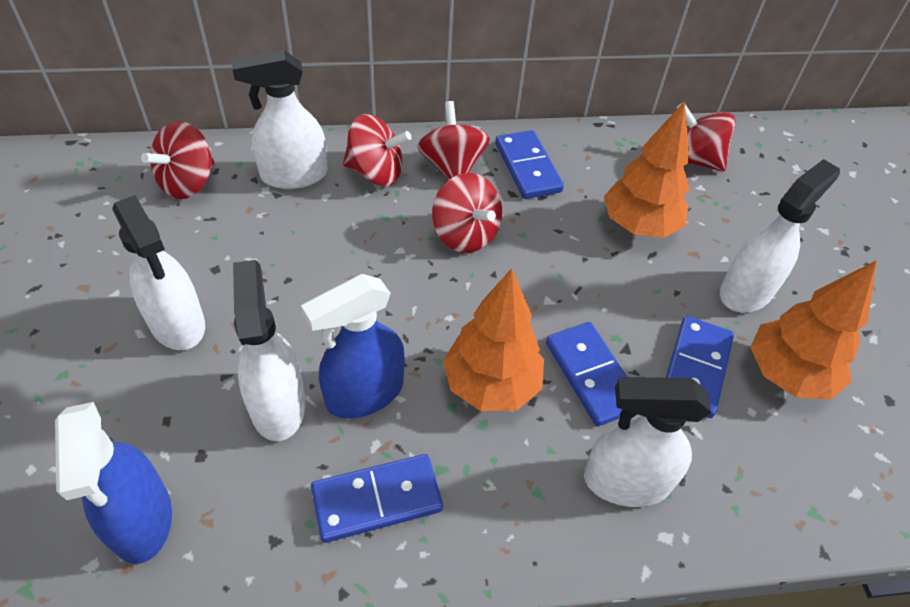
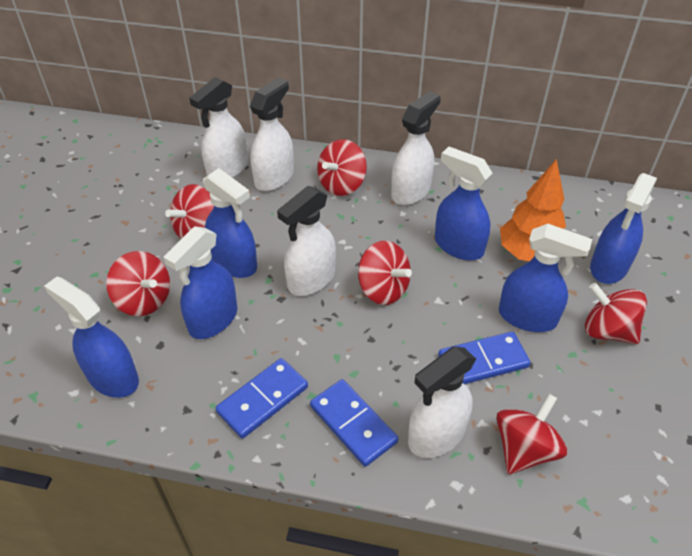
blue domino: 4 -> 3
blue spray bottle: 2 -> 6
orange tree: 3 -> 1
red spinning top: 5 -> 6

